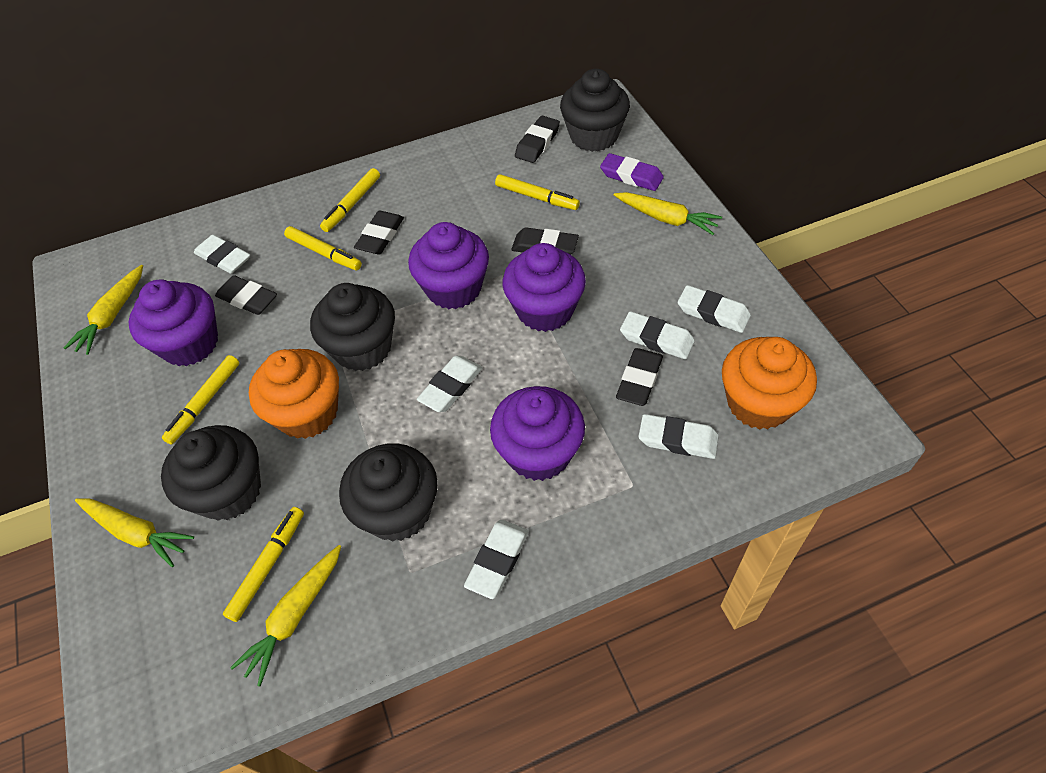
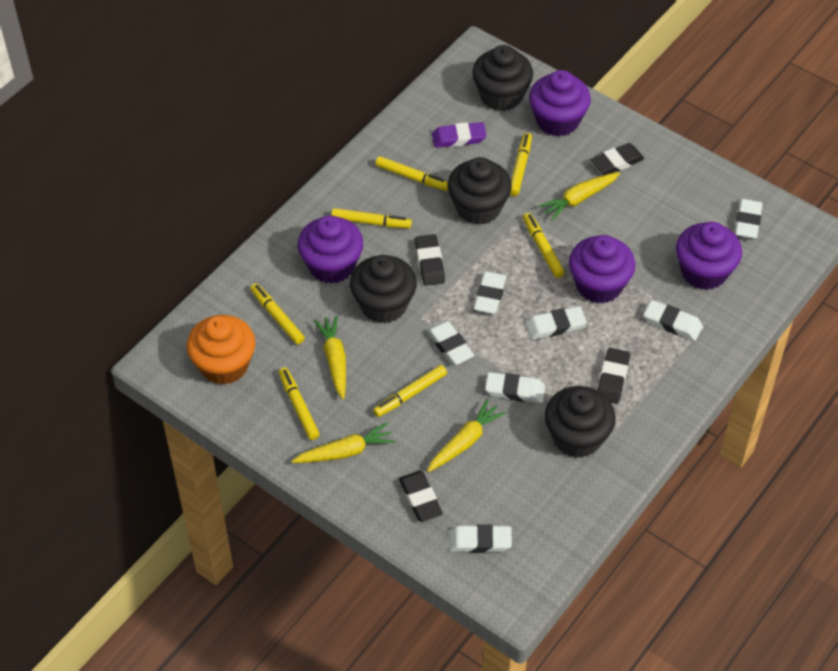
black eraser: 5 -> 4
orange cupcake: 2 -> 1
white eraser: 6 -> 7
yellow marker: 5 -> 7

